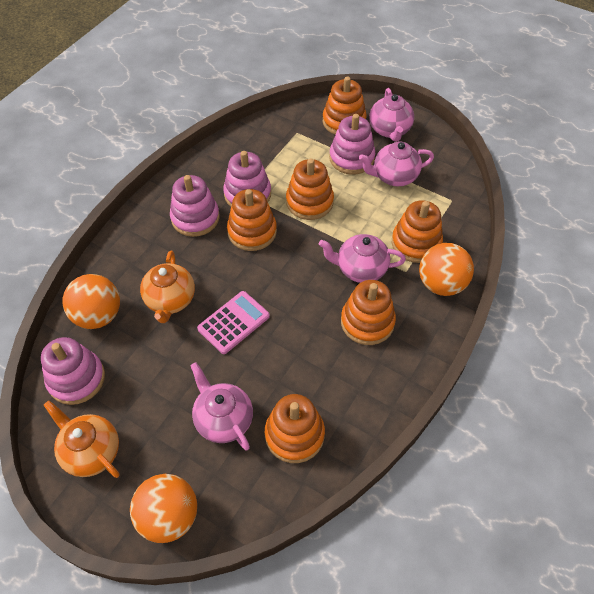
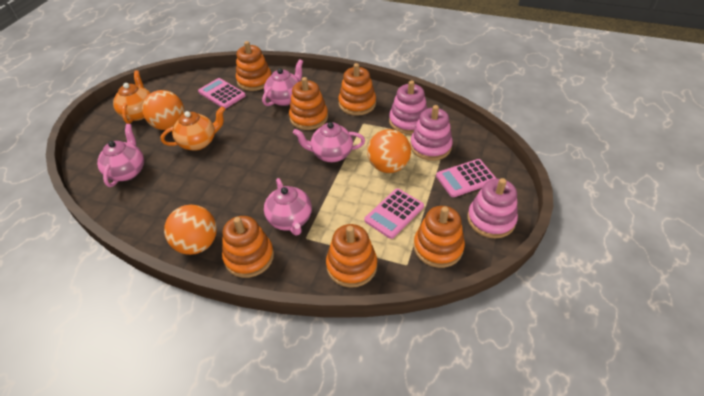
pink calculator: 1 -> 3
pink stacking toy: 4 -> 3

